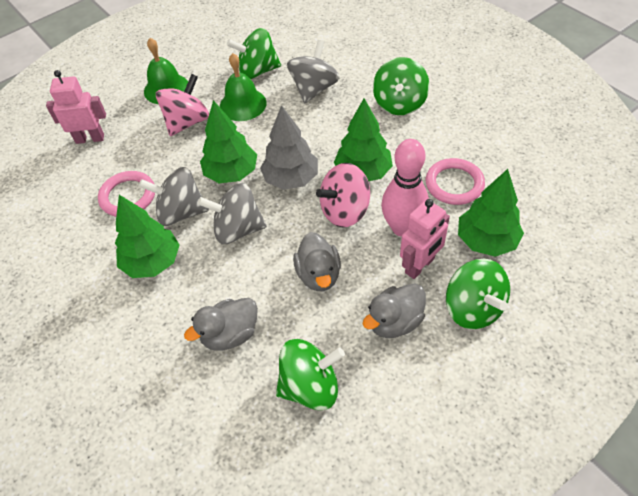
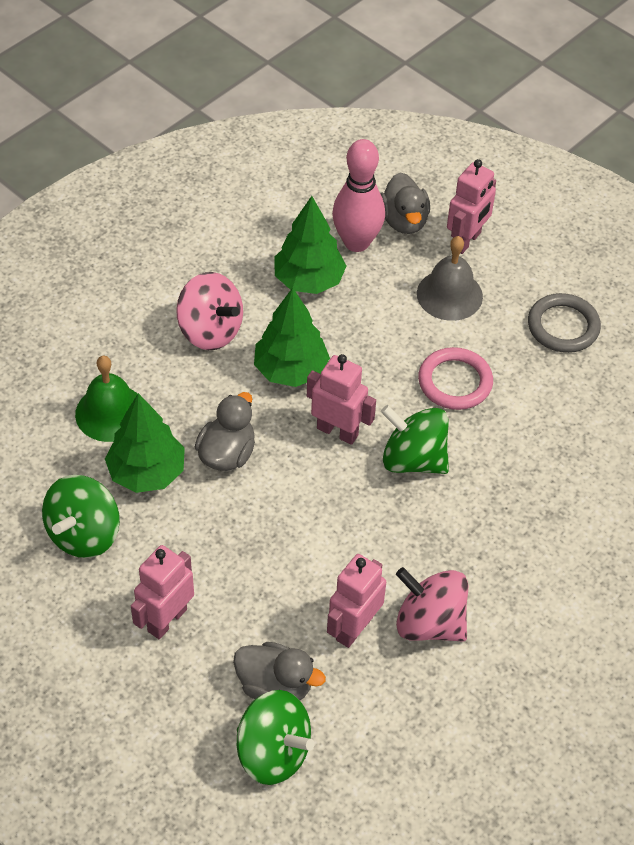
green bell: 2 -> 1
green spinning top: 4 -> 3
green tree: 4 -> 3
grey bell: 0 -> 1
grey ring: 0 -> 1
grey spinning top: 3 -> 0
grey tree: 1 -> 0
pink ring: 2 -> 1
pink robot: 2 -> 4

